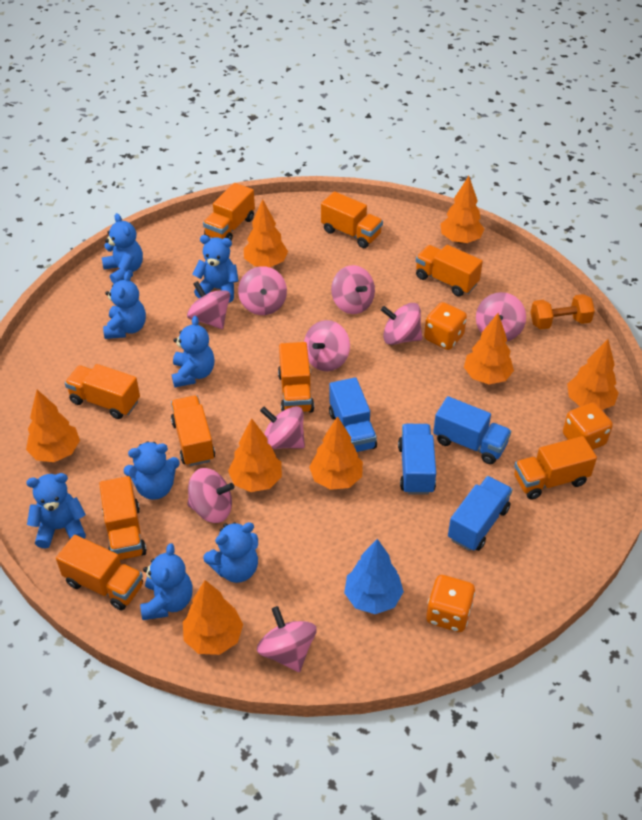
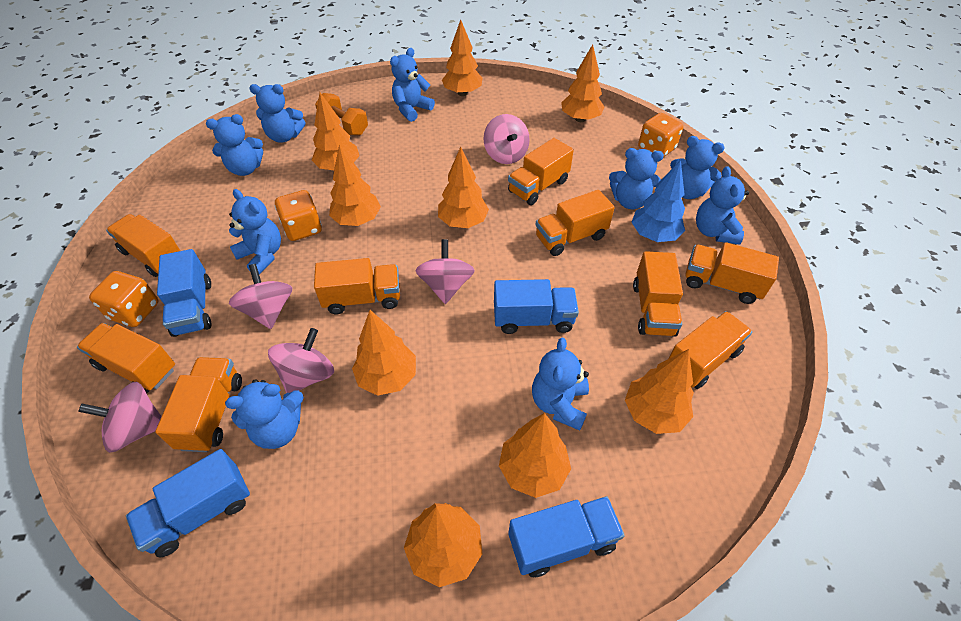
blue teddy bear: 8 -> 9
orange tree: 8 -> 9
pink spinning top: 9 -> 5

